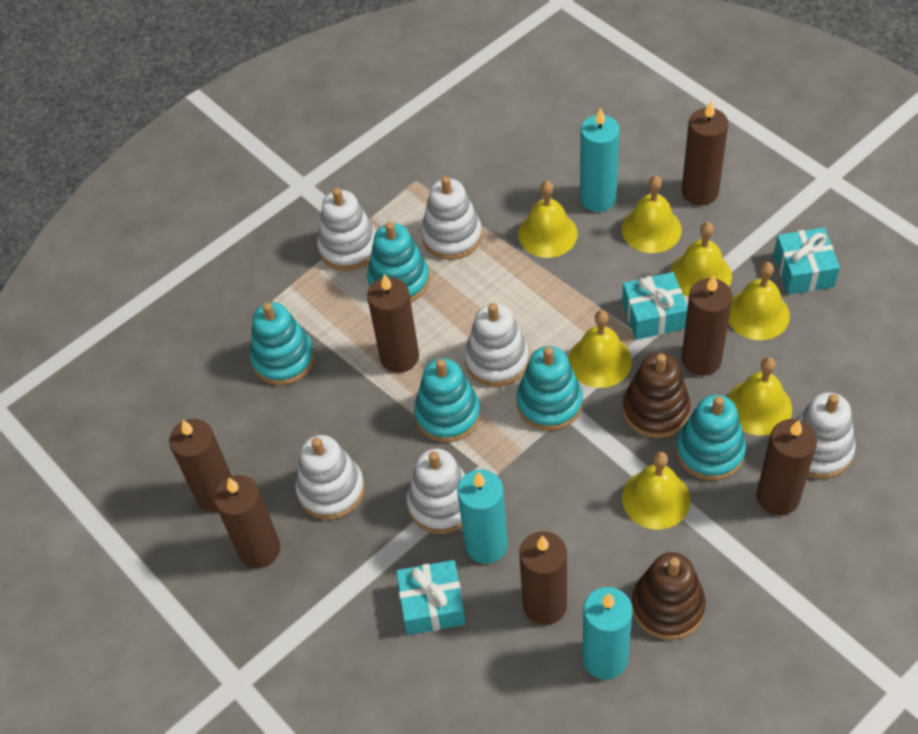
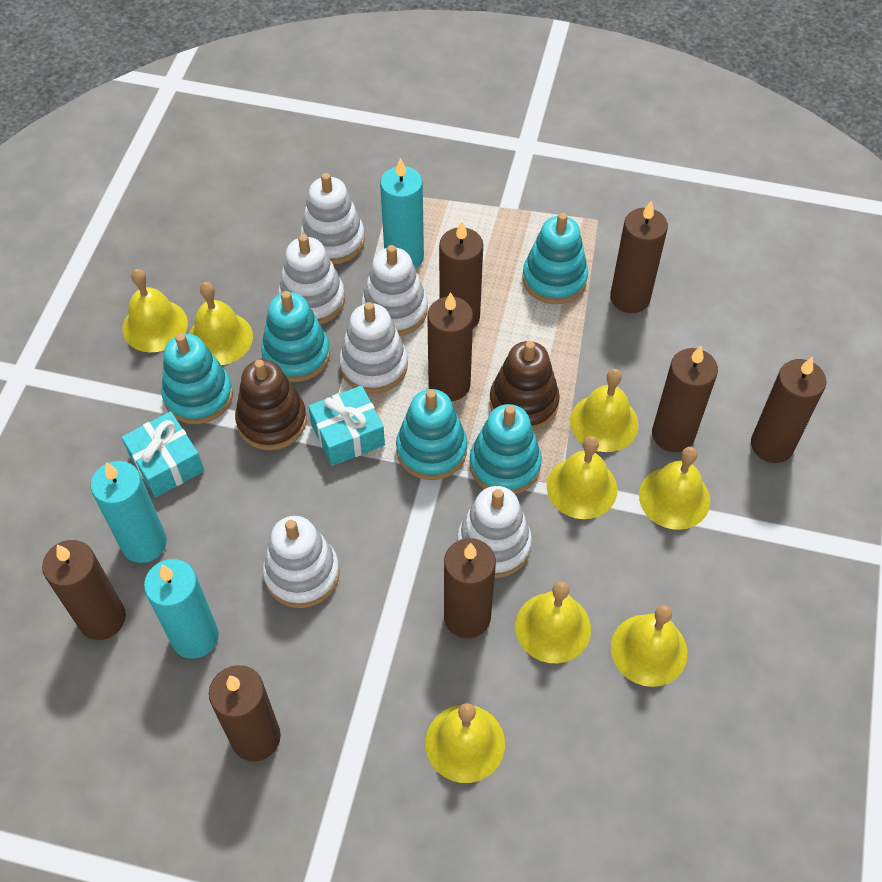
brown candle: 7 -> 8
turquoise gift: 3 -> 2
yellow bell: 7 -> 8

